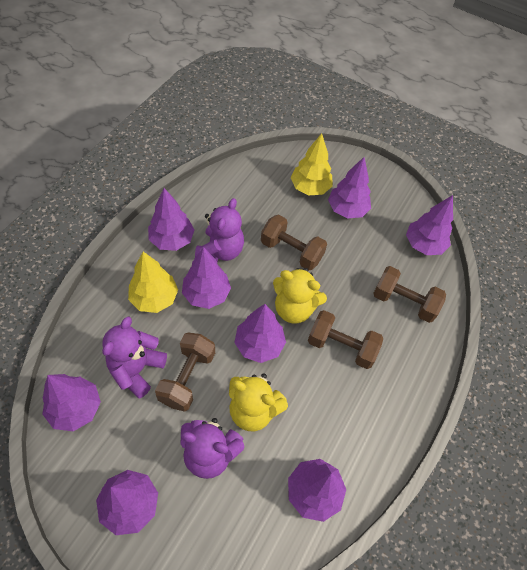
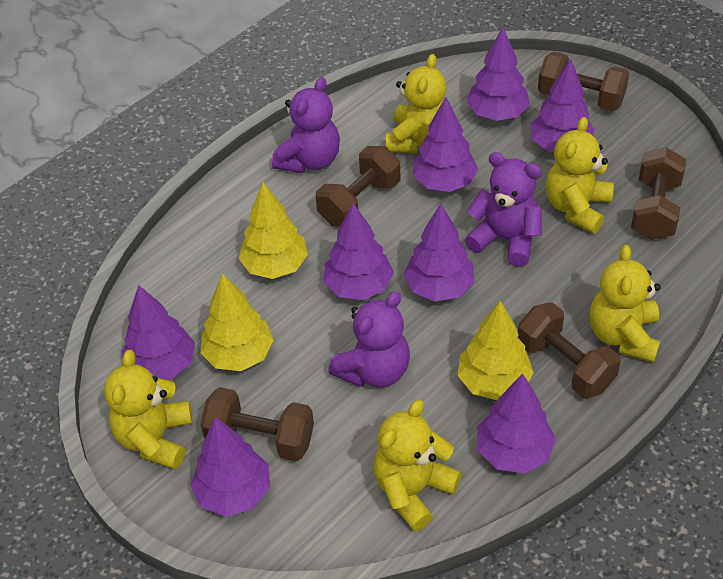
brown dumbbell: 4 -> 5
yellow teddy bear: 2 -> 5
yellow tree: 2 -> 3

